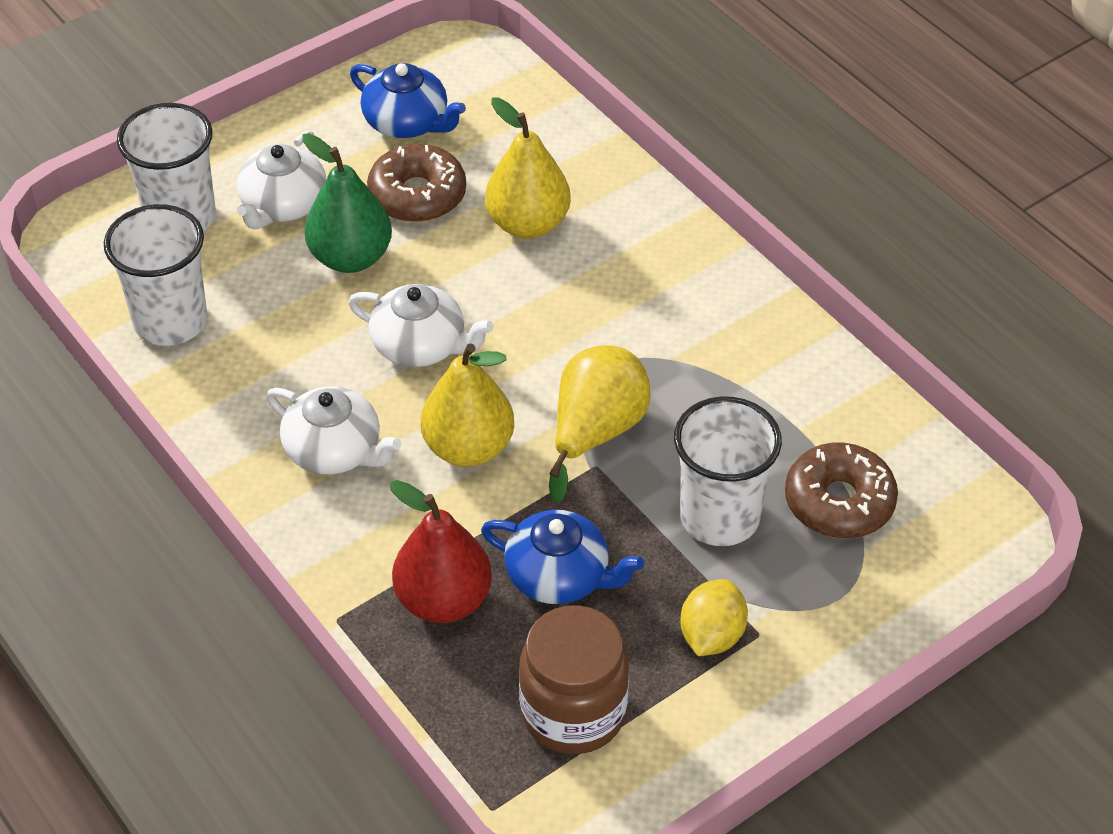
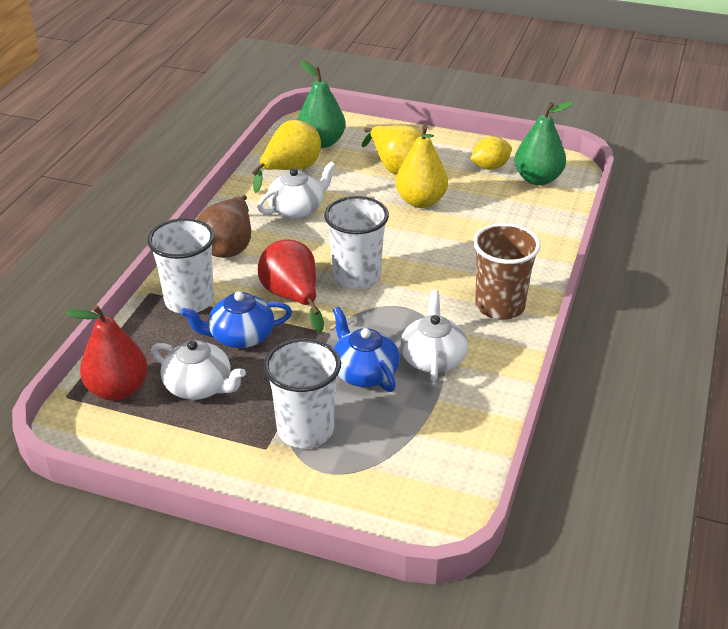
brown cup: 0 -> 1
brown donut: 2 -> 0
brown jar: 1 -> 0
brown pear: 0 -> 1
green pear: 1 -> 2
red pear: 1 -> 2

